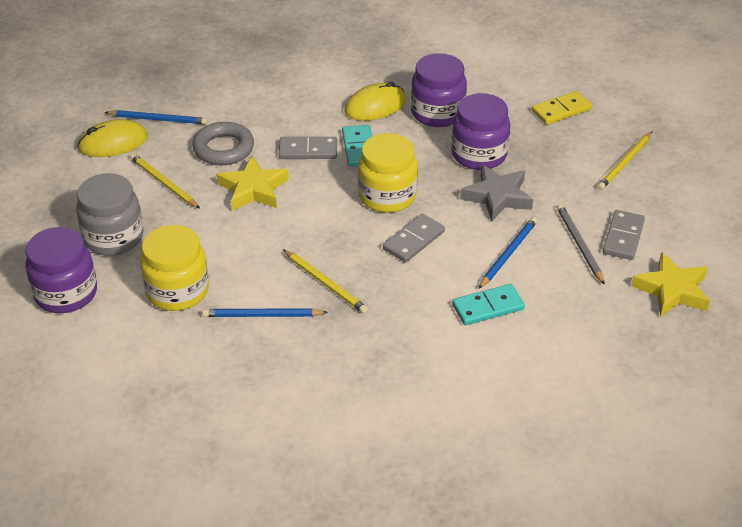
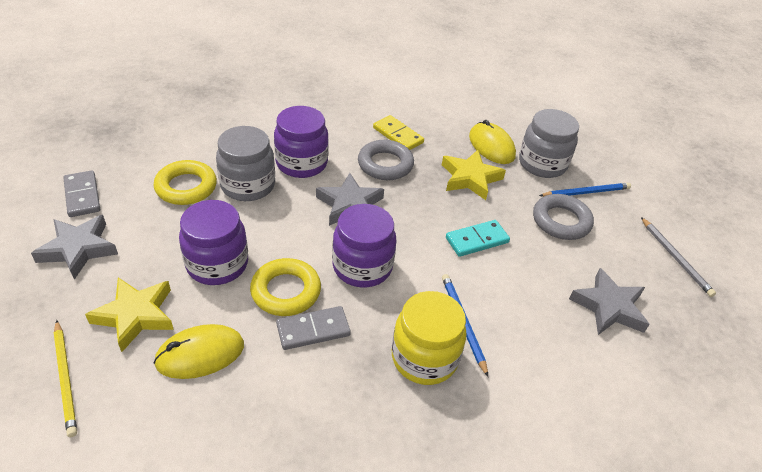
blue pencil: 3 -> 2
grey domino: 3 -> 2
grey jar: 1 -> 2
grey ring: 1 -> 2
grey star: 1 -> 3
turquoise domino: 2 -> 1
yellow jar: 2 -> 1
yellow pencil: 3 -> 1
yellow ring: 0 -> 2

